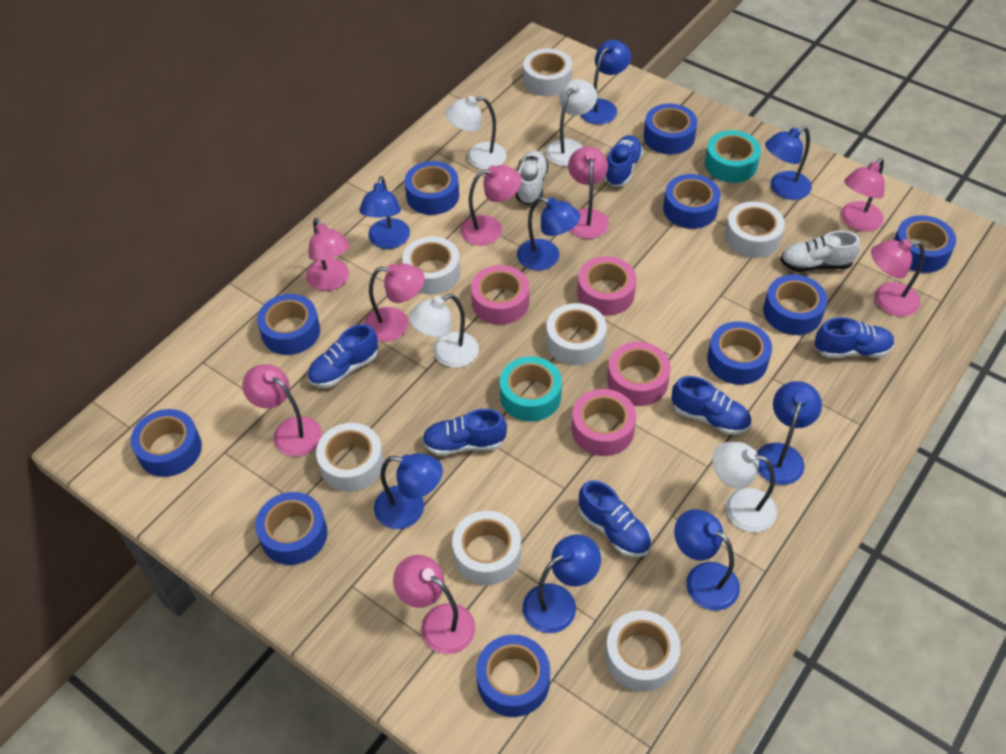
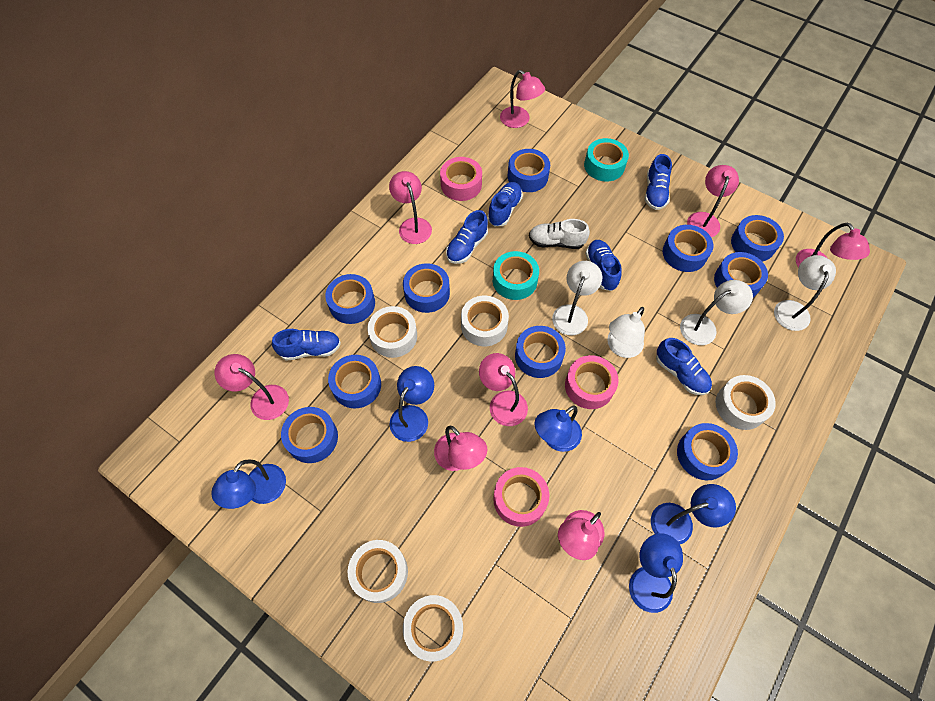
blue lamp: 8 -> 5
pink tape: 4 -> 3
white shoe: 2 -> 1
white tape: 7 -> 5

